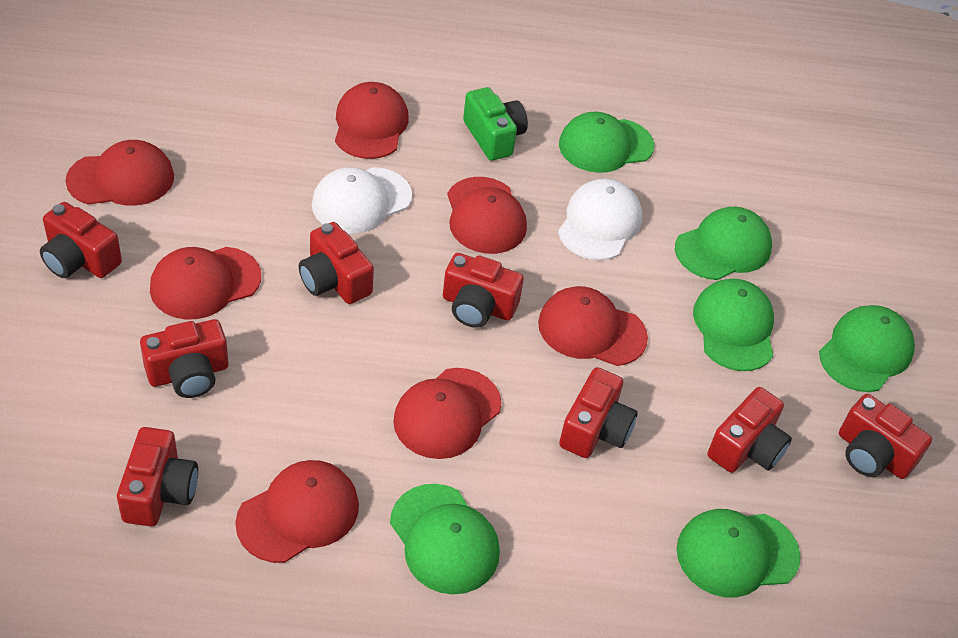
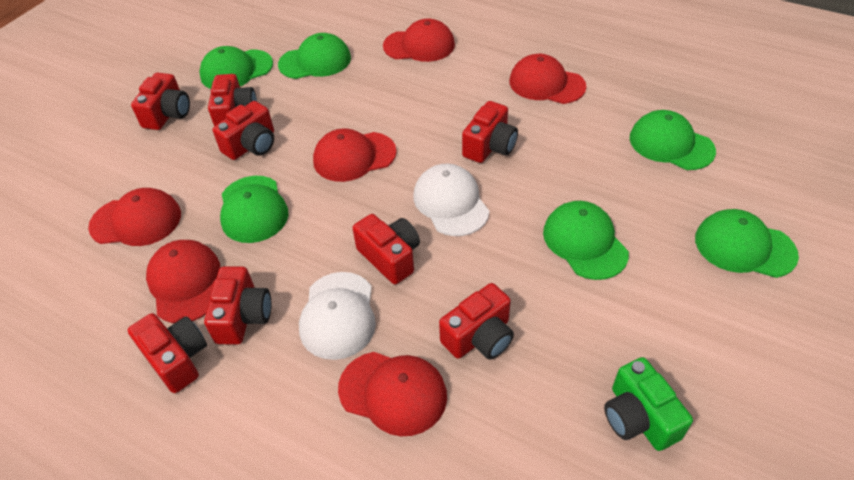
red cap: 7 -> 6

